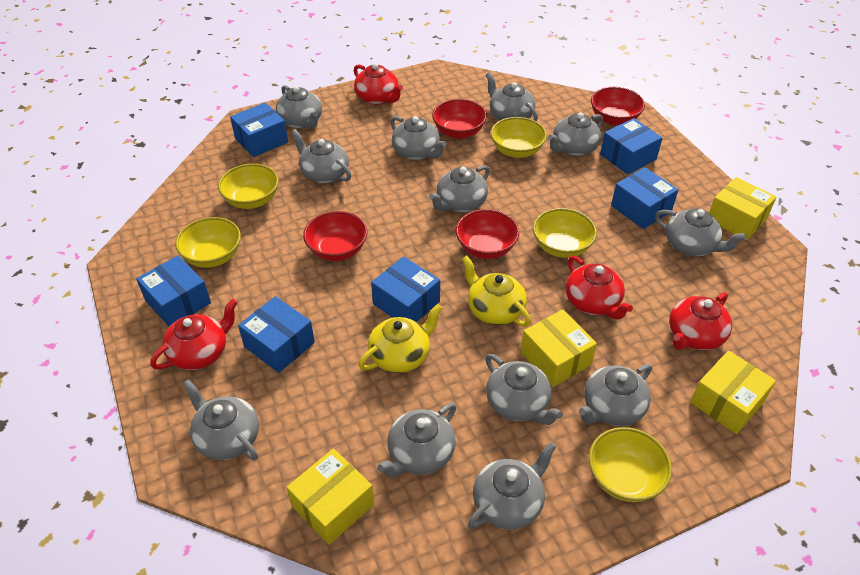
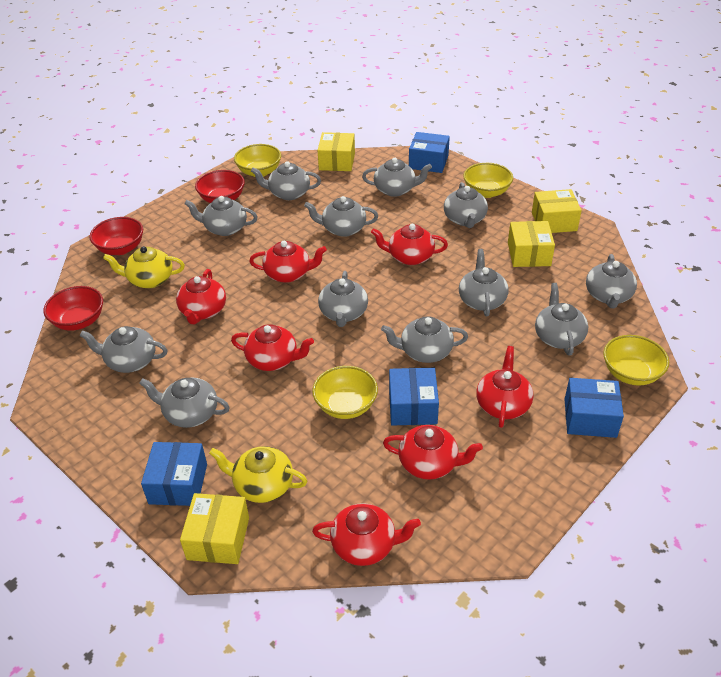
blue box: 6 -> 4
red bowl: 4 -> 3
red teapot: 4 -> 7
yellow bowl: 5 -> 4

